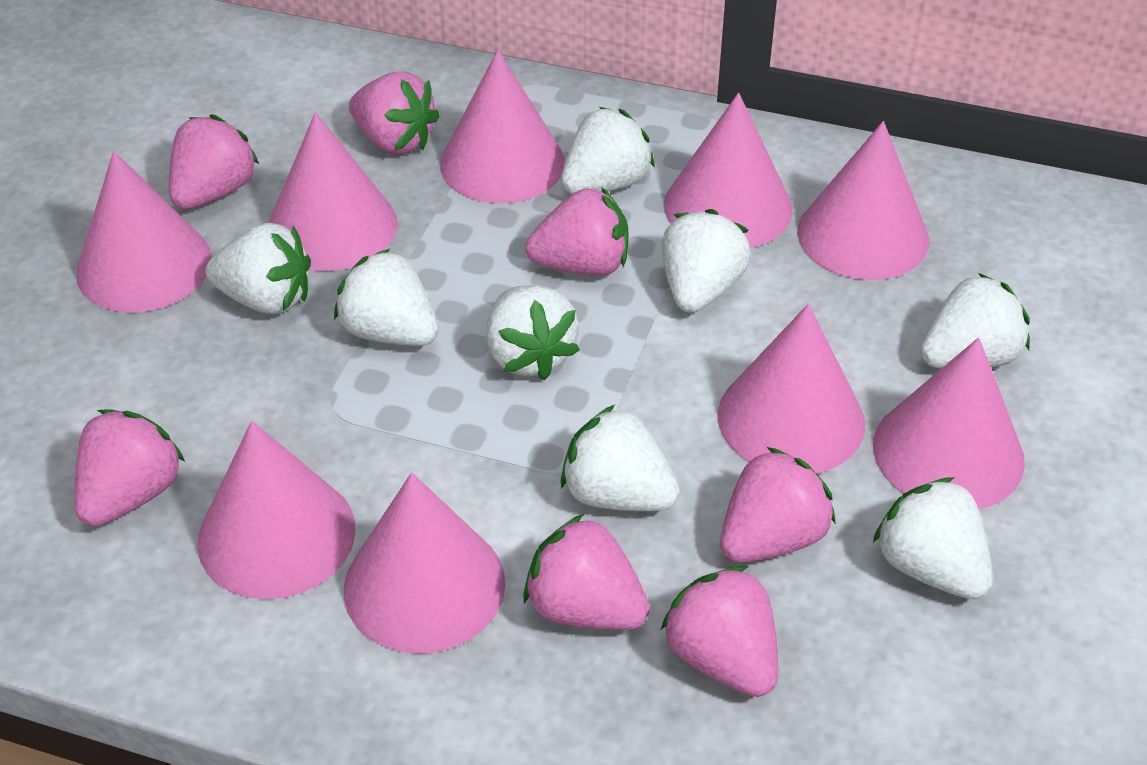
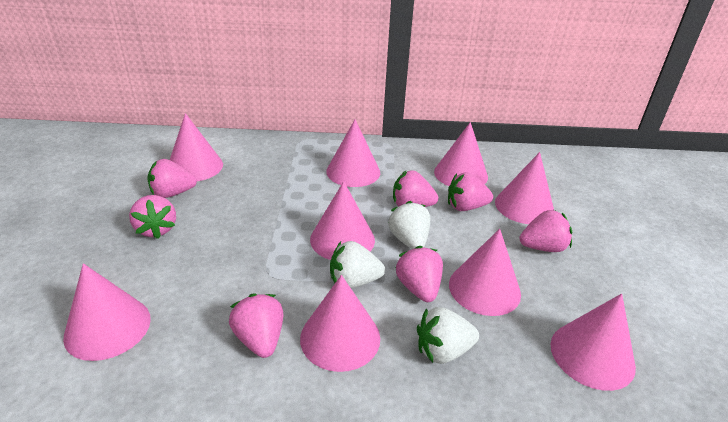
white strawberry: 8 -> 3

